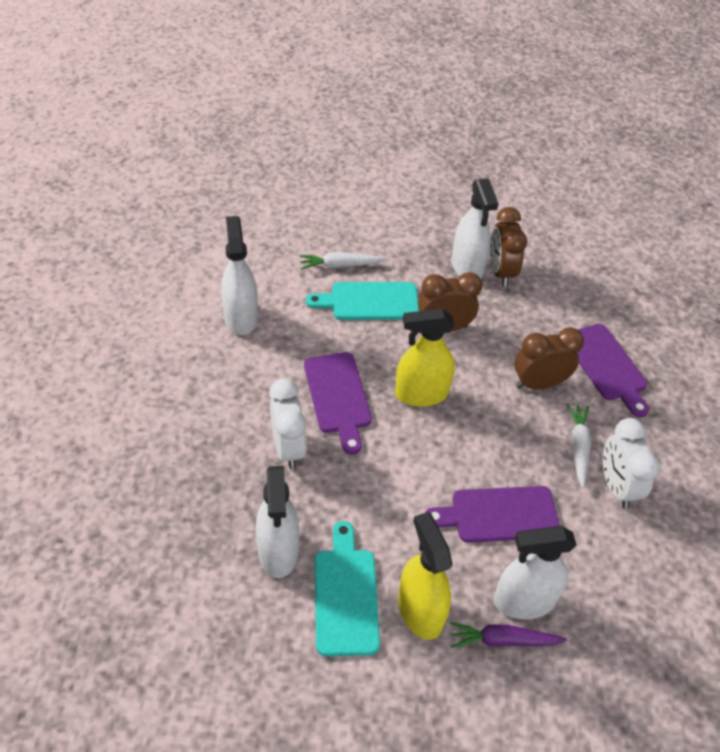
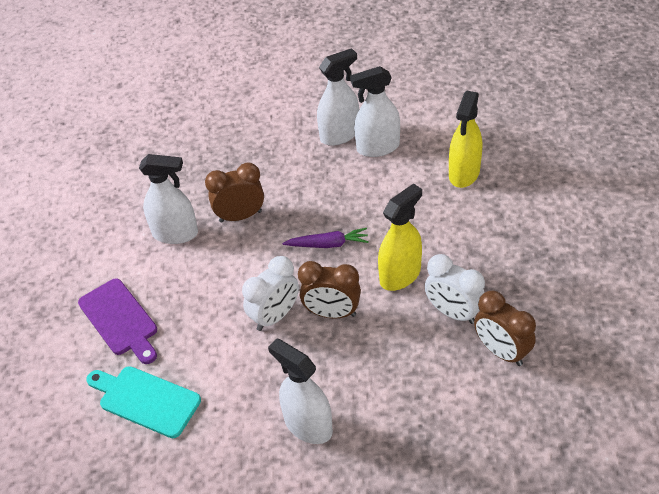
purple cutting board: 3 -> 1
turquoise cutting board: 2 -> 1
white carrot: 2 -> 0

